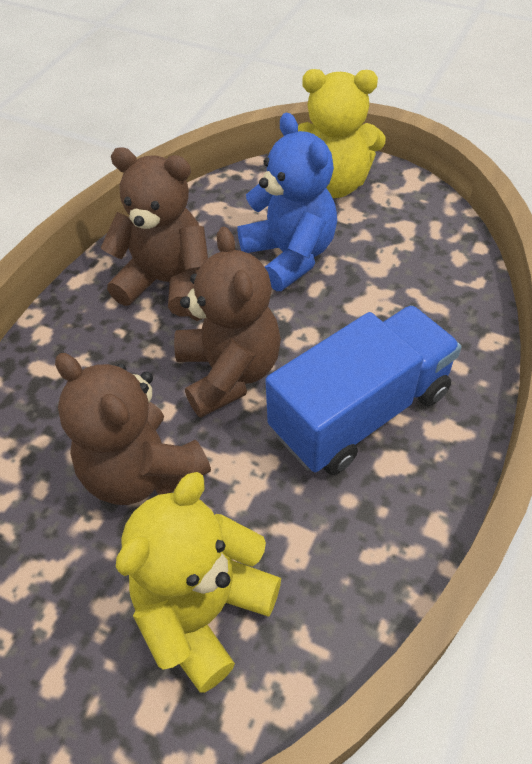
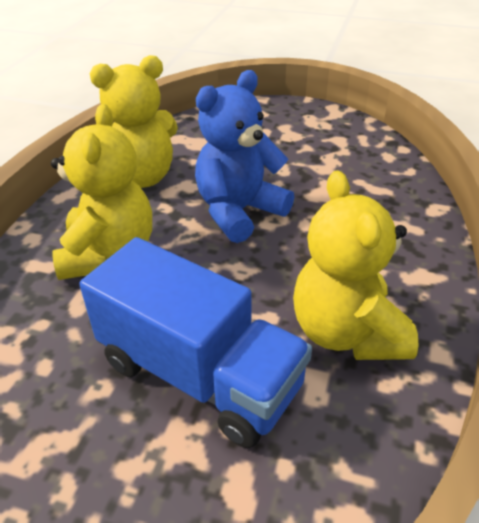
brown teddy bear: 3 -> 0
yellow teddy bear: 2 -> 3

